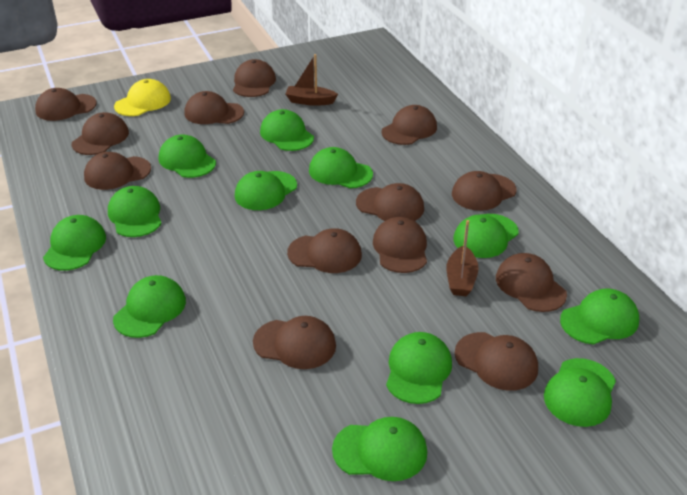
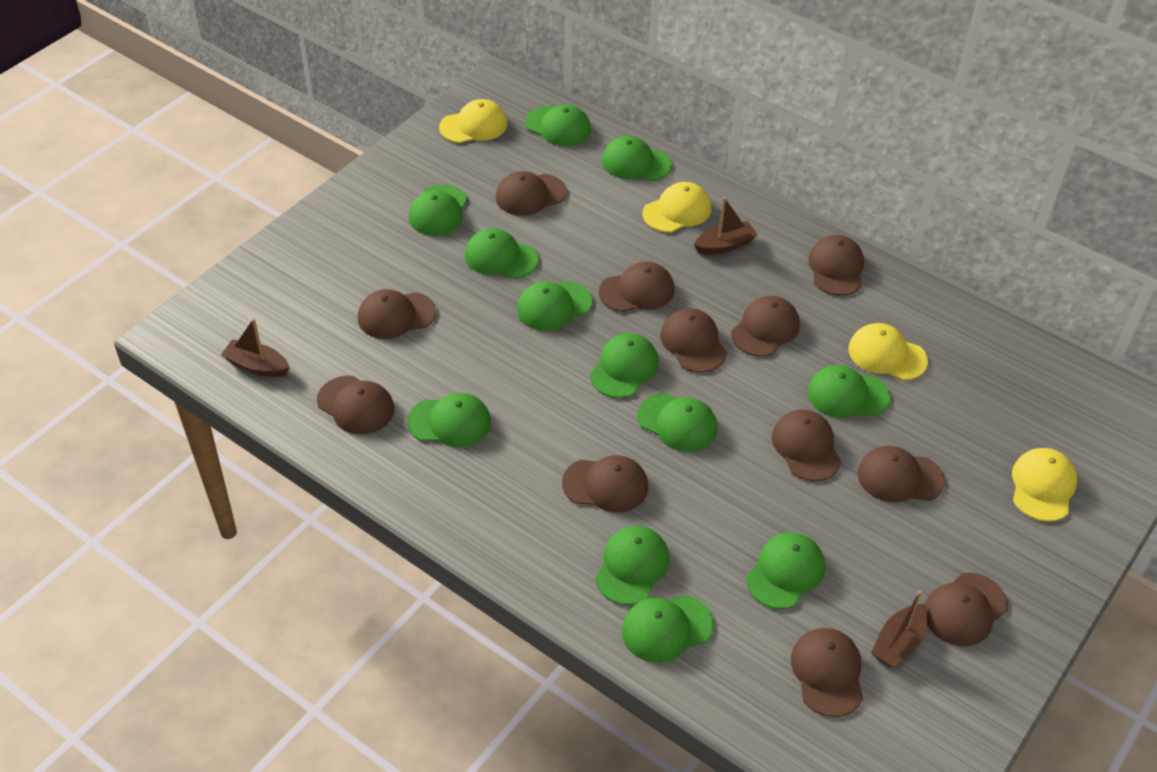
brown boat: 2 -> 3
brown cap: 13 -> 12
yellow cap: 1 -> 4

